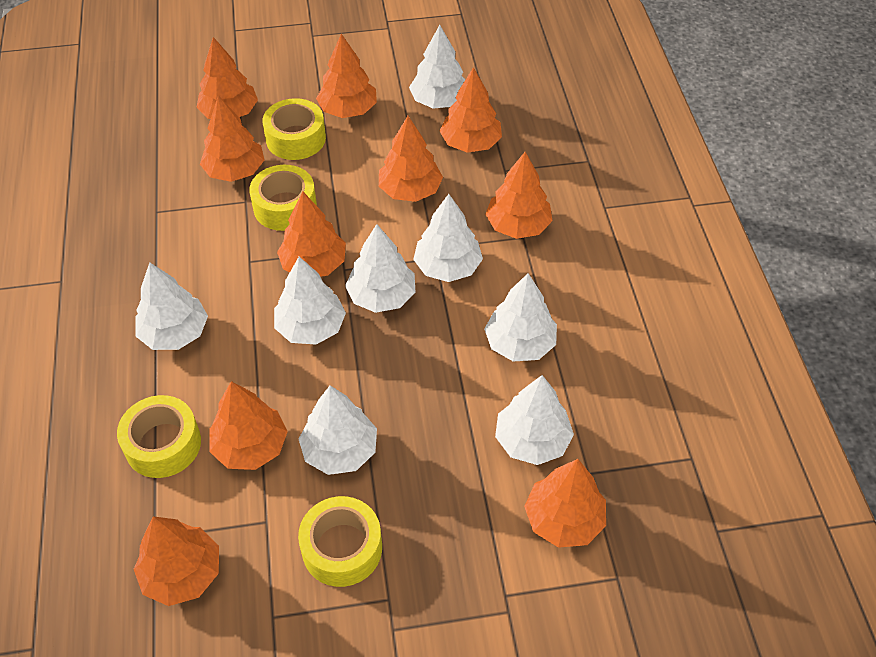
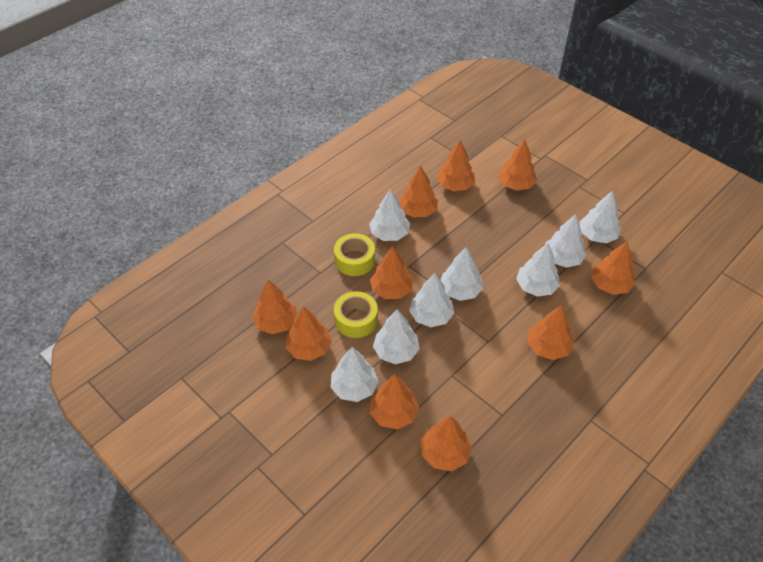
yellow tape: 4 -> 2

